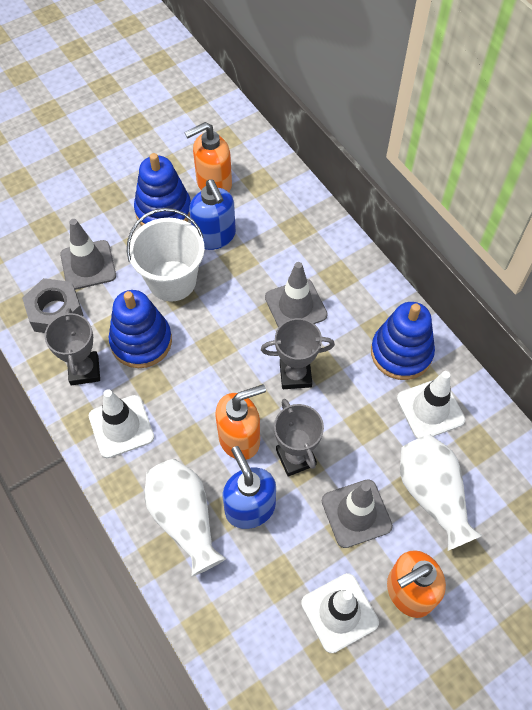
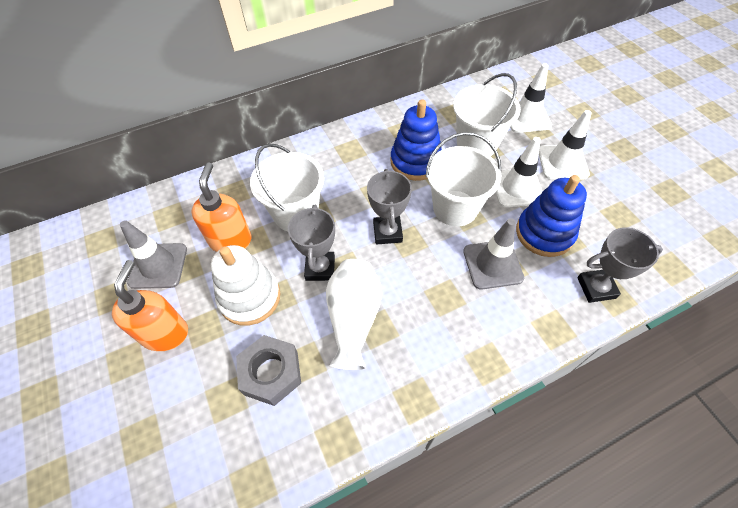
blue soap dispenser: 2 -> 0
blue stacking toy: 3 -> 2
grey traffic cone: 3 -> 2
orange soap dispenser: 3 -> 2
white bucket: 1 -> 3
white stacking toy: 0 -> 1
white vase: 2 -> 1

